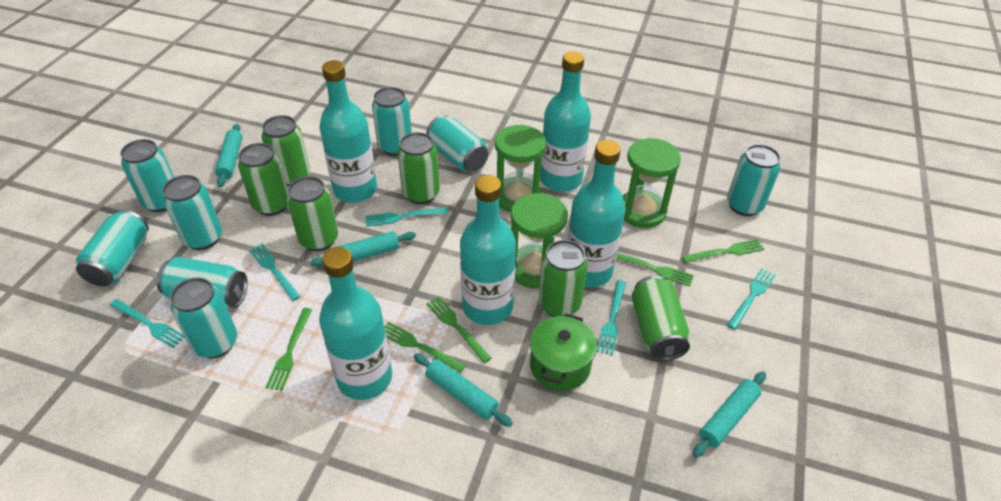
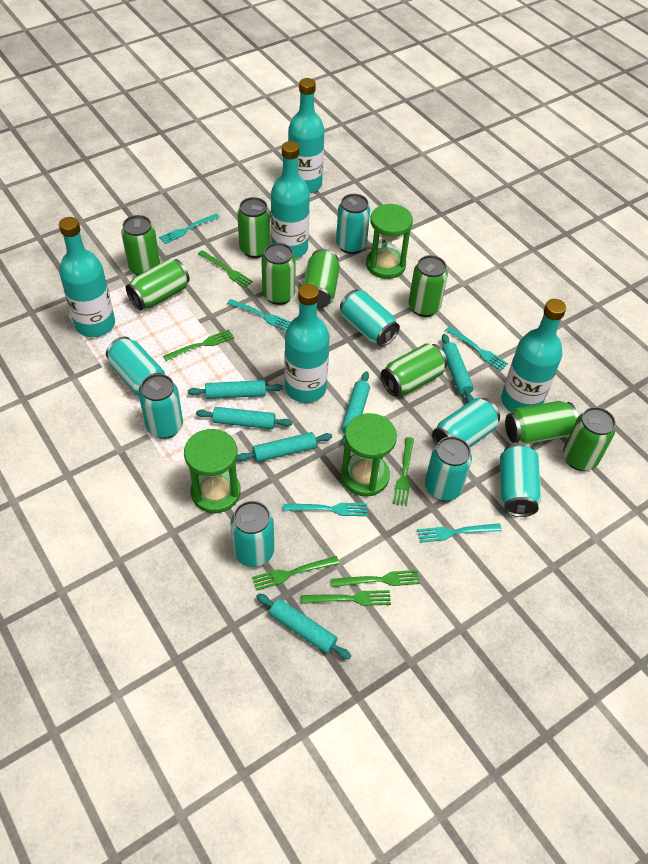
green can: 6 -> 9
green fork: 5 -> 6
green pot: 1 -> 0
turquoise rolling pin: 4 -> 6

